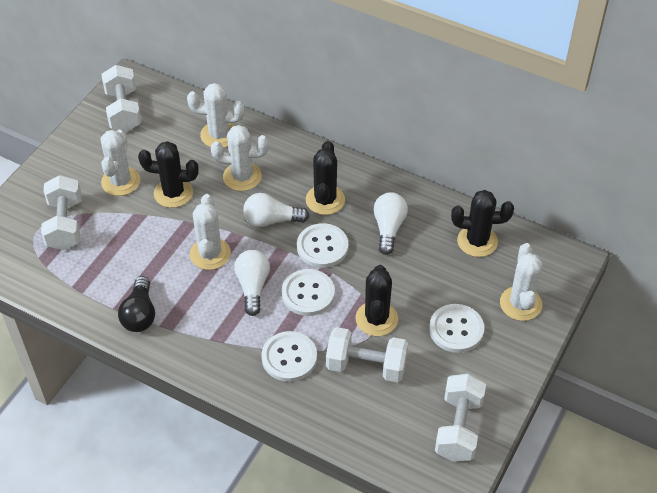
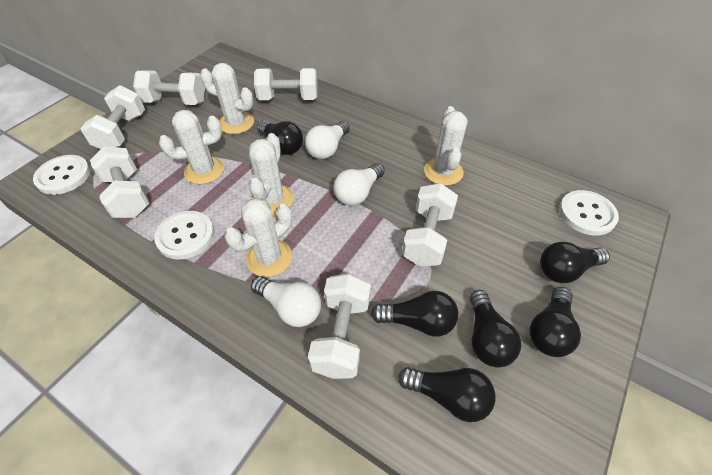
black cactus: 4 -> 0
black light bulb: 1 -> 6
white button: 4 -> 3
white dumbbell: 4 -> 6

